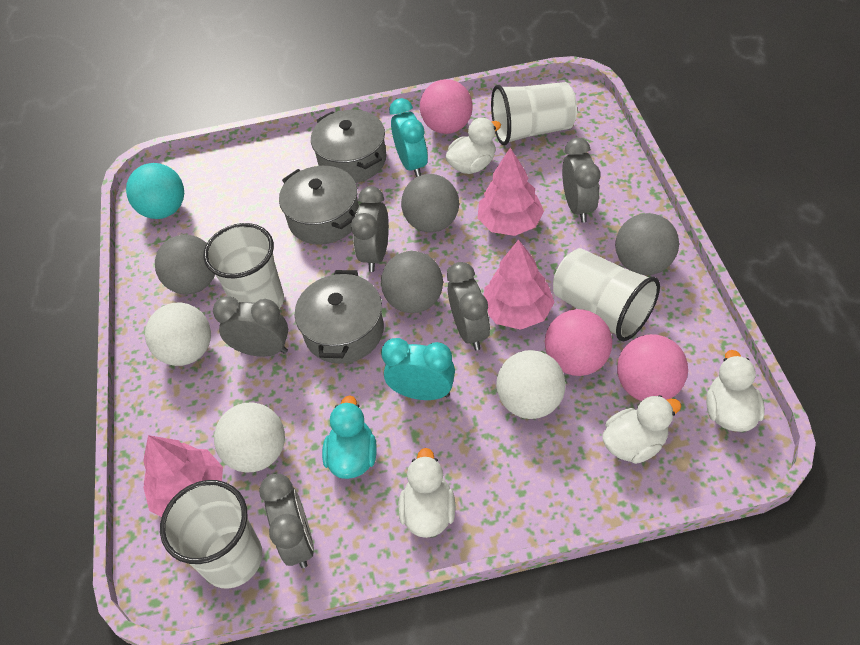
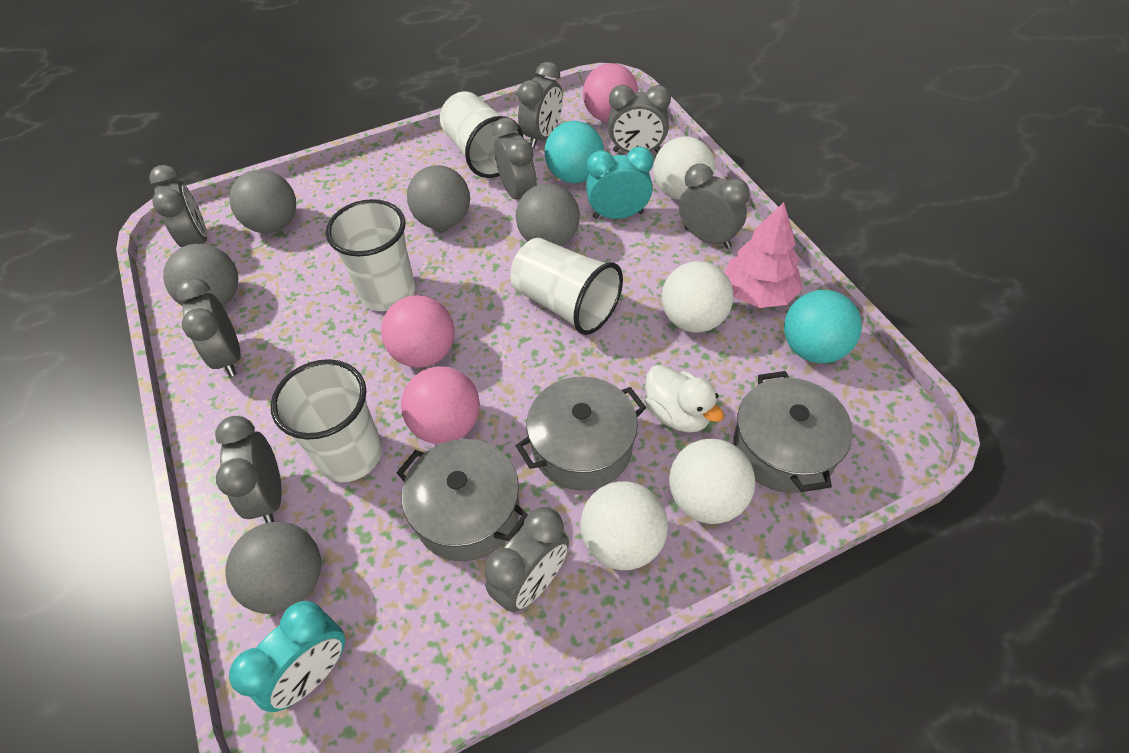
grey ball: 4 -> 5
grey clock: 5 -> 8
pink tree: 3 -> 1
turquoise ball: 1 -> 2
turquoise duck: 1 -> 0
white ball: 3 -> 4
white duck: 4 -> 1

